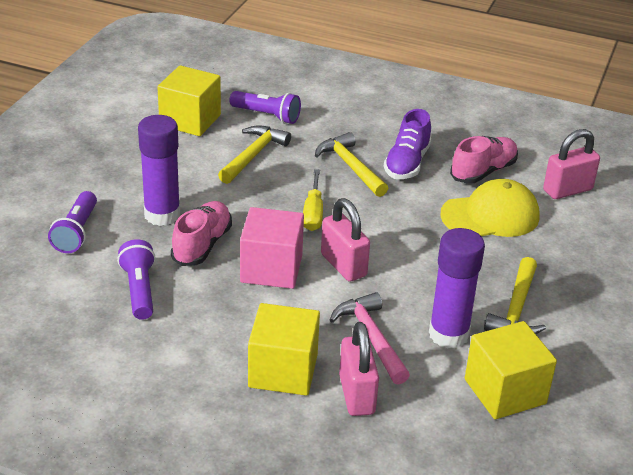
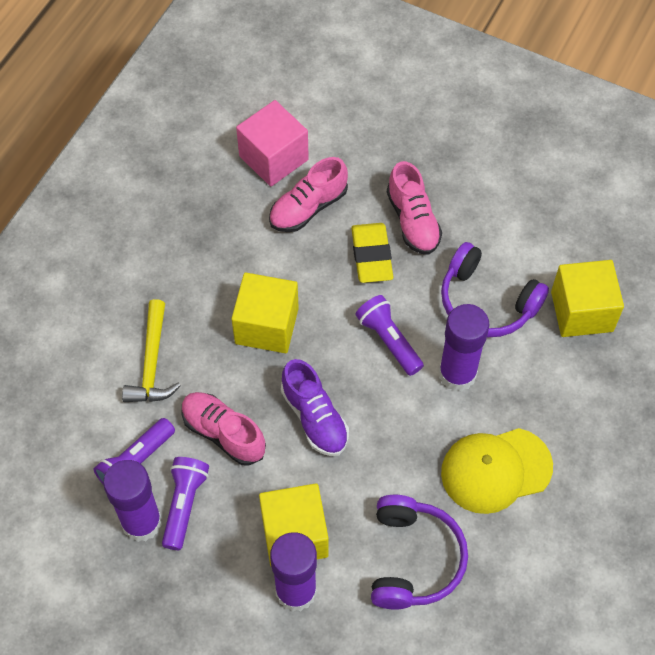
pink hammer: 1 -> 0
pink padlock: 3 -> 0
pink shoe: 2 -> 3
purple glue stick: 2 -> 3
purple headphones: 0 -> 2
yellow eraser: 0 -> 1
yellow hammer: 3 -> 1
yellow screwdriver: 1 -> 0

